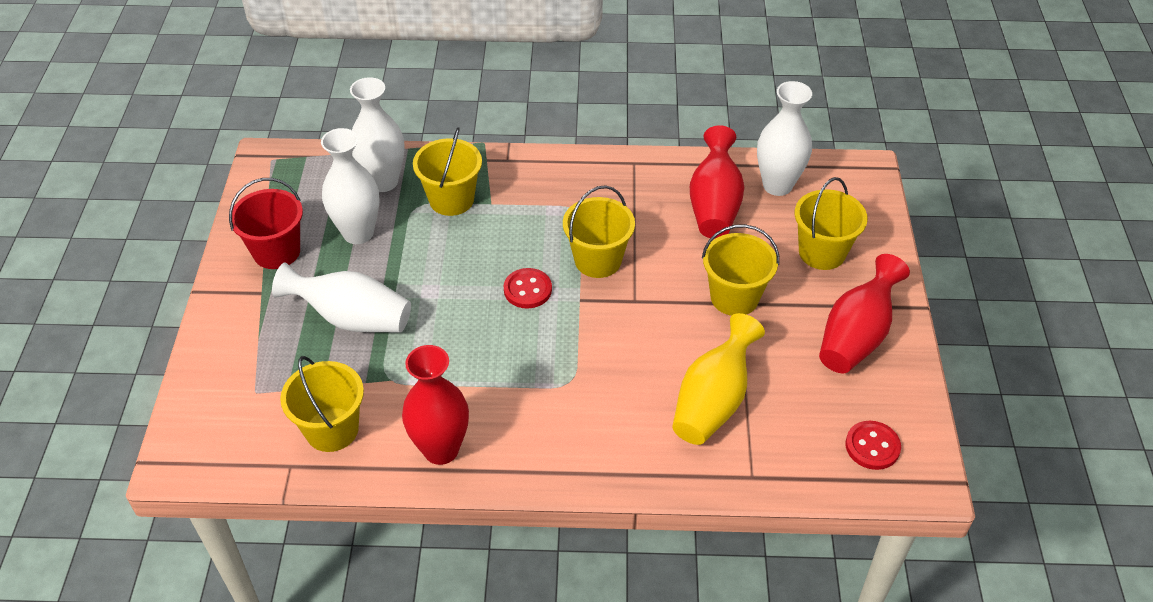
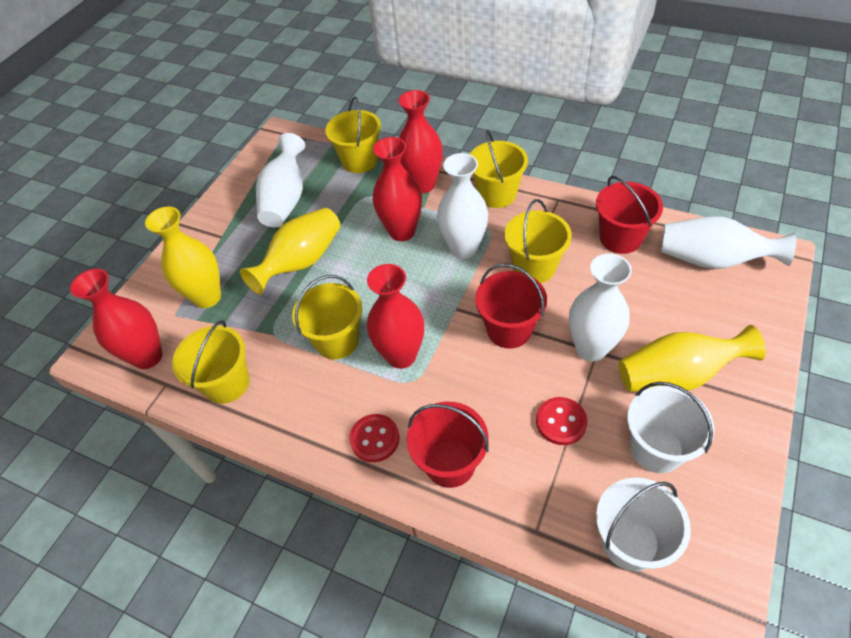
red bucket: 1 -> 3
red vase: 3 -> 4
white bucket: 0 -> 2
yellow vase: 1 -> 3

